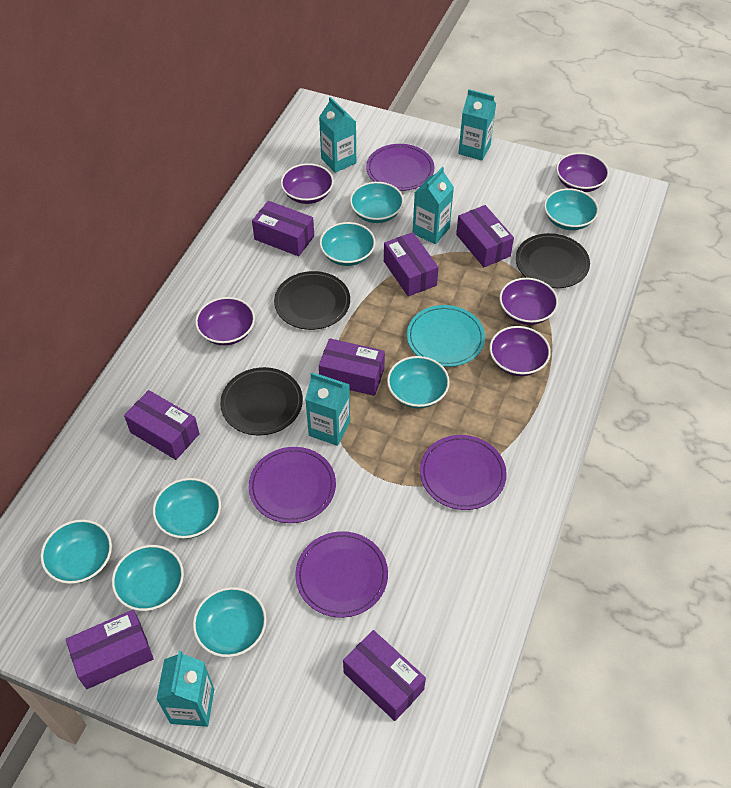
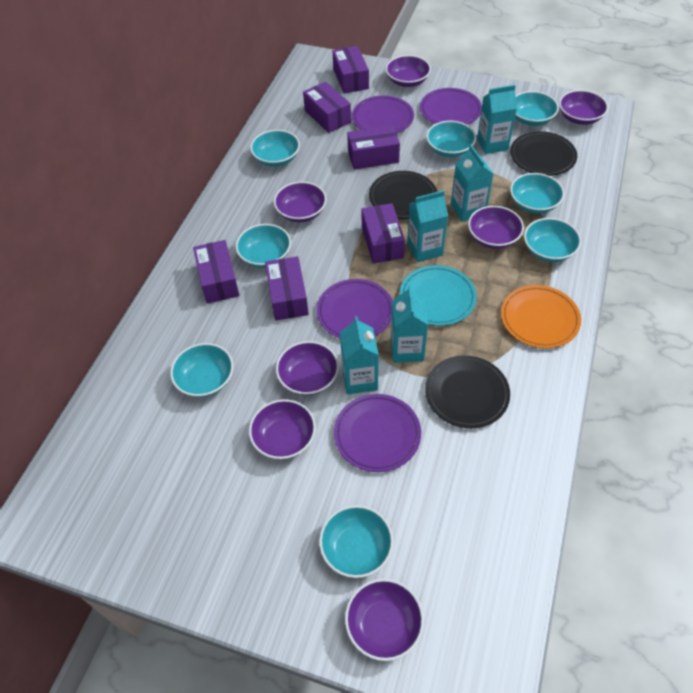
orange plate: 0 -> 1
purple bowl: 5 -> 7
purple box: 7 -> 6

